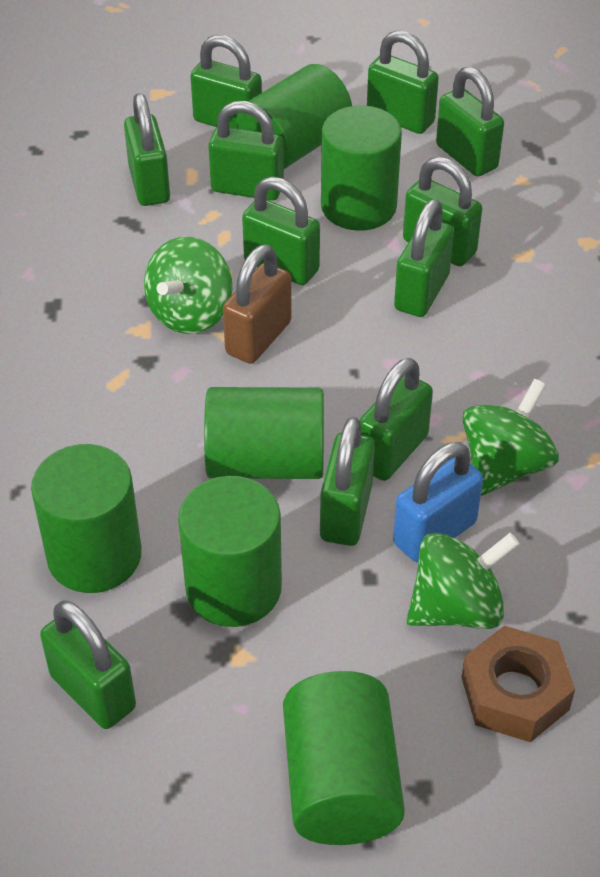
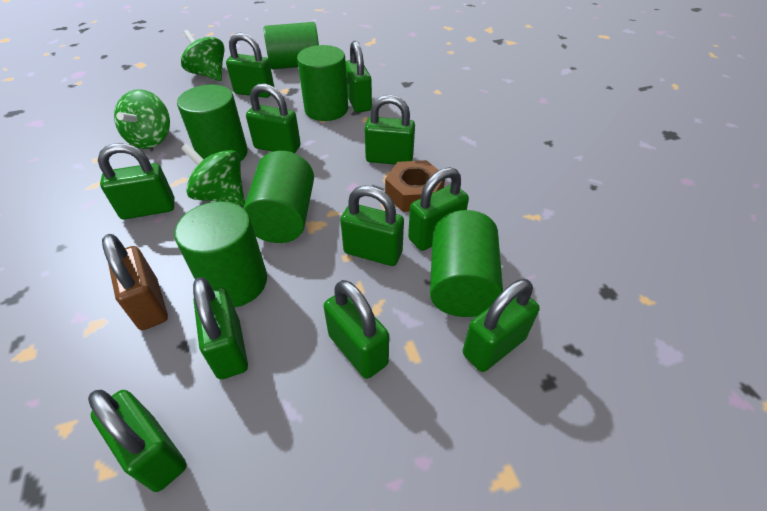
blue padlock: 1 -> 0

